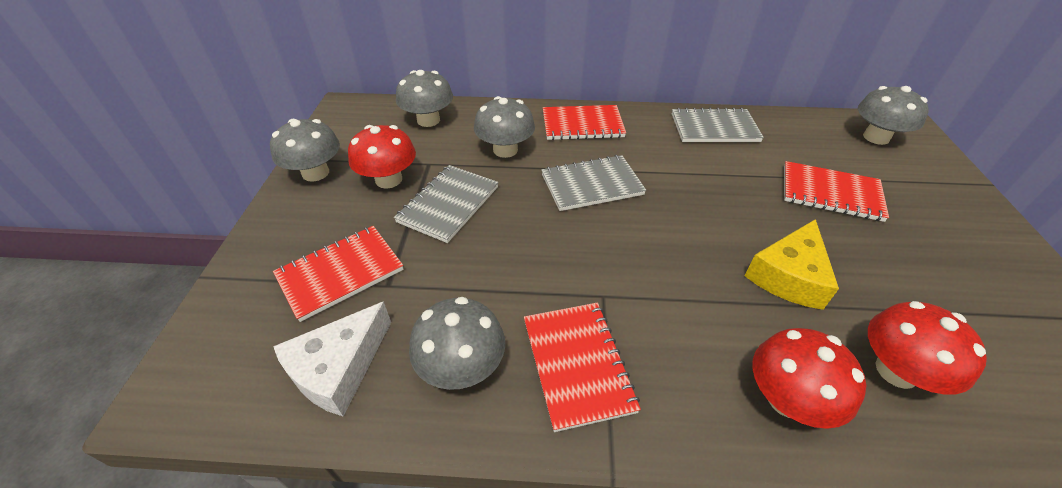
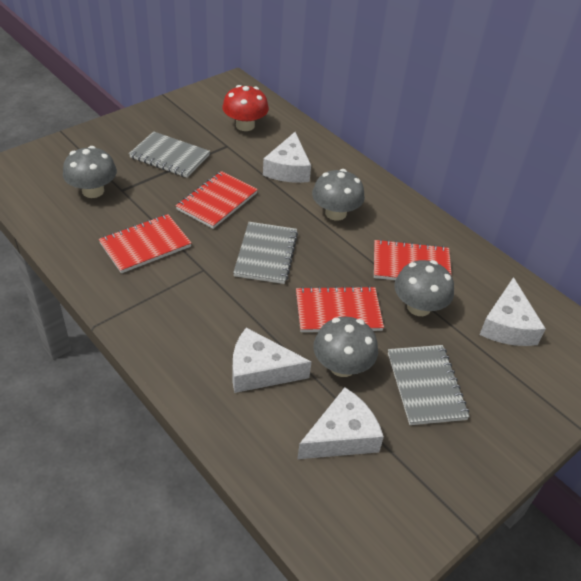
grey mushroom: 5 -> 4
red mushroom: 3 -> 1
white cheese: 1 -> 4
yellow cheese: 1 -> 0

